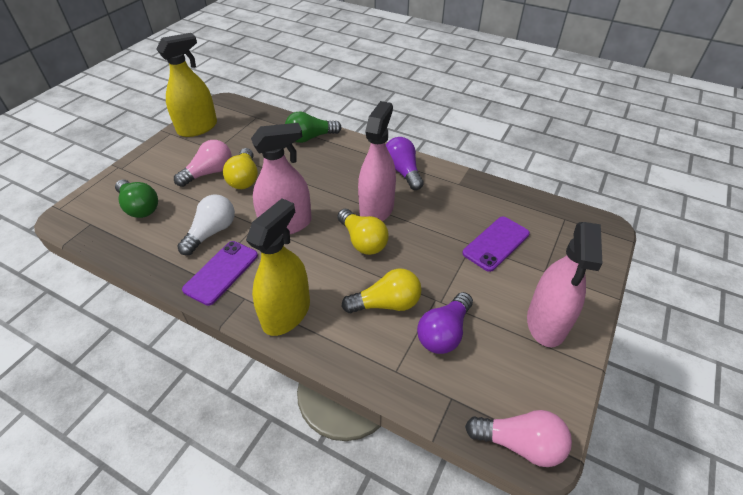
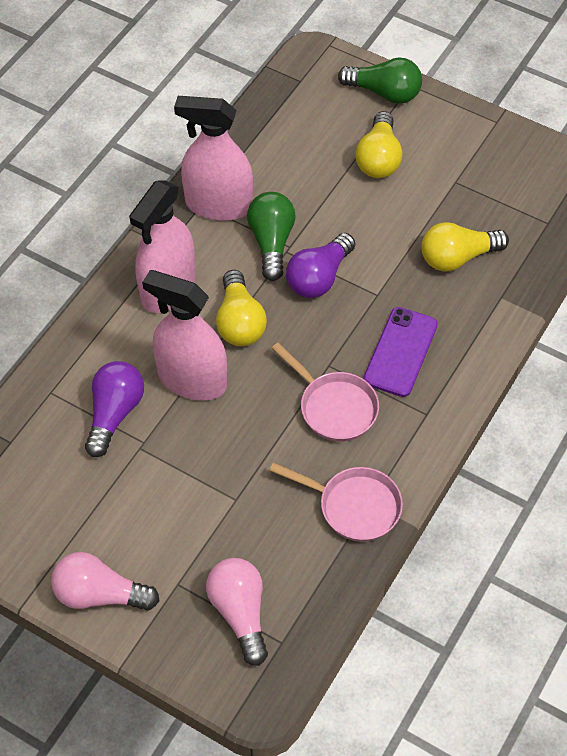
pink pan: 0 -> 2
purple phone: 2 -> 1
white light bulb: 1 -> 0
yellow spray bottle: 2 -> 0

